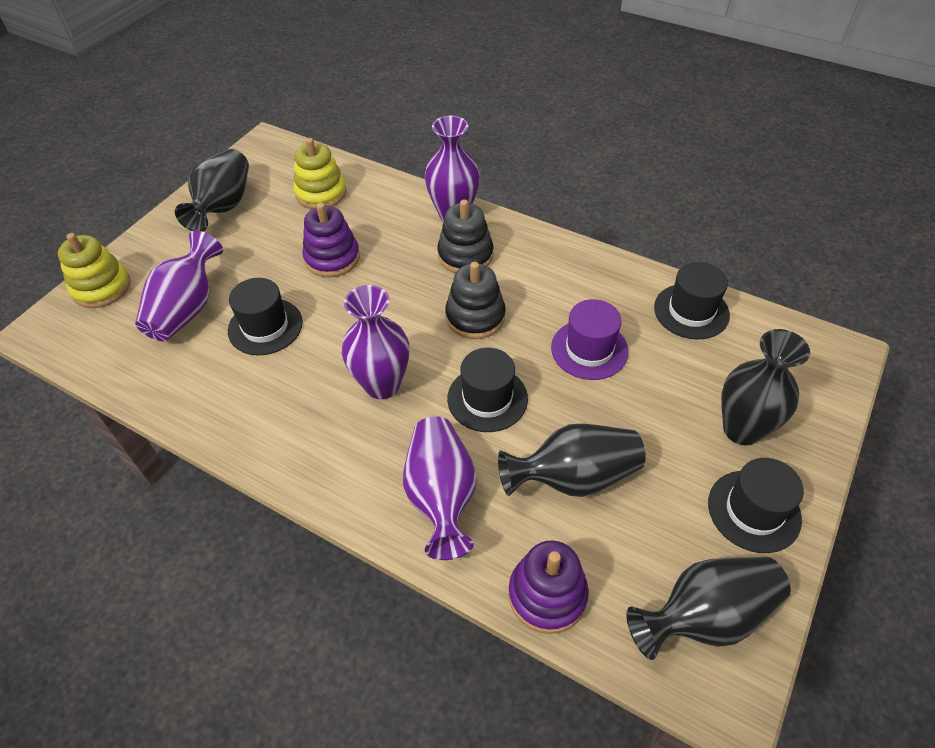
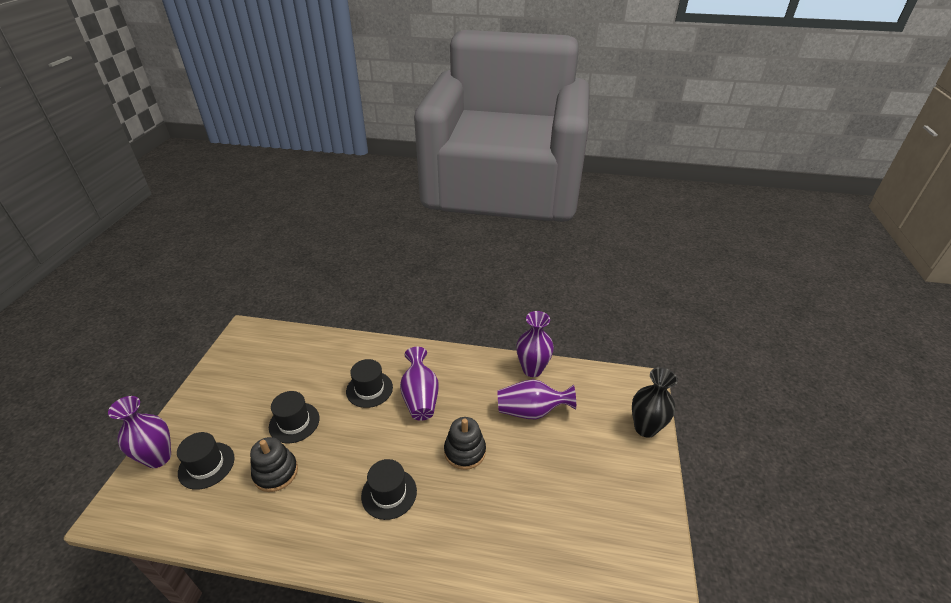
black vase: 4 -> 1
purple hat: 1 -> 0
purple stacking toy: 2 -> 0
yellow stacking toy: 2 -> 0

